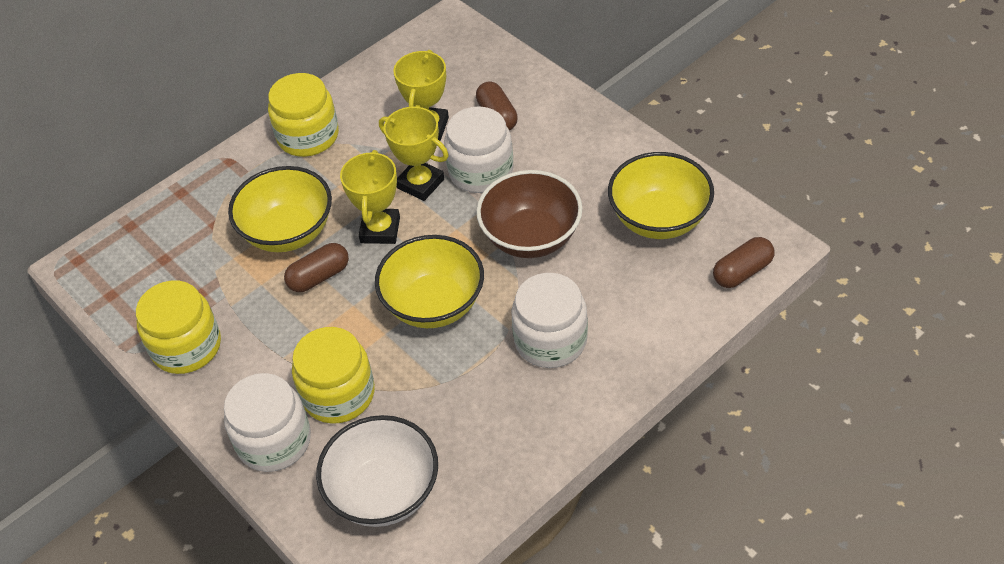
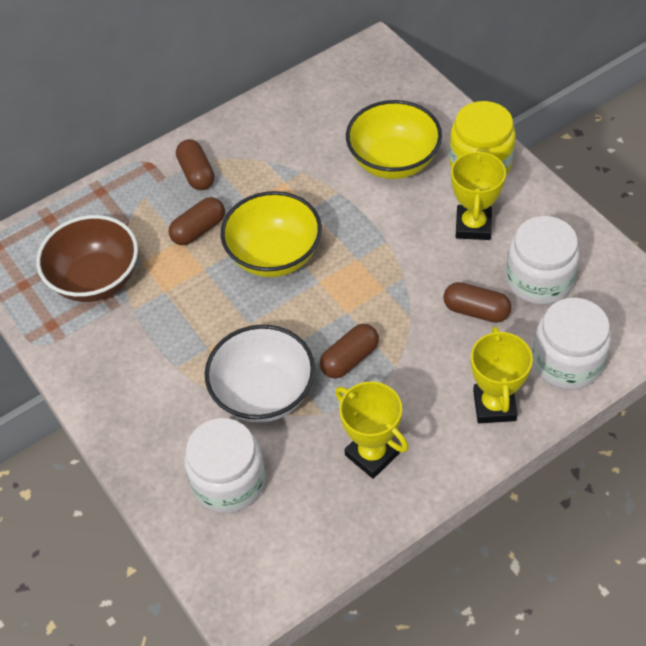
brown capsule: 3 -> 4
yellow bowl: 3 -> 2
yellow jar: 3 -> 1

